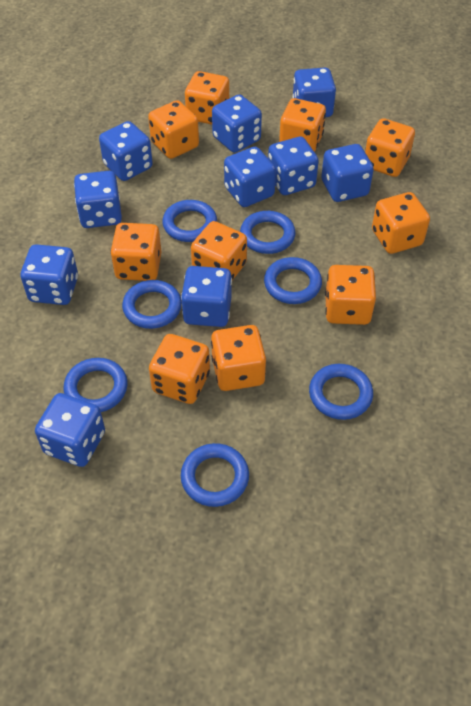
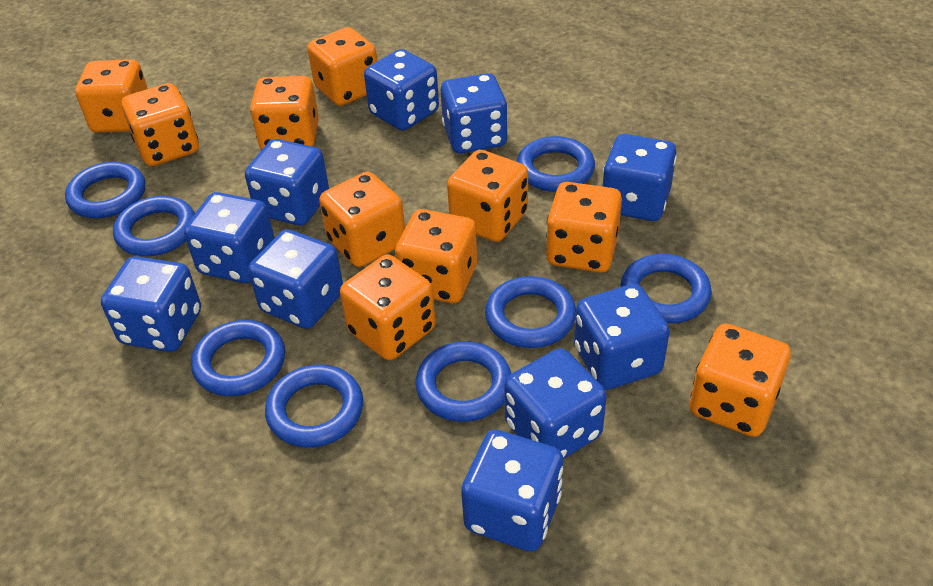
blue ring: 7 -> 8

